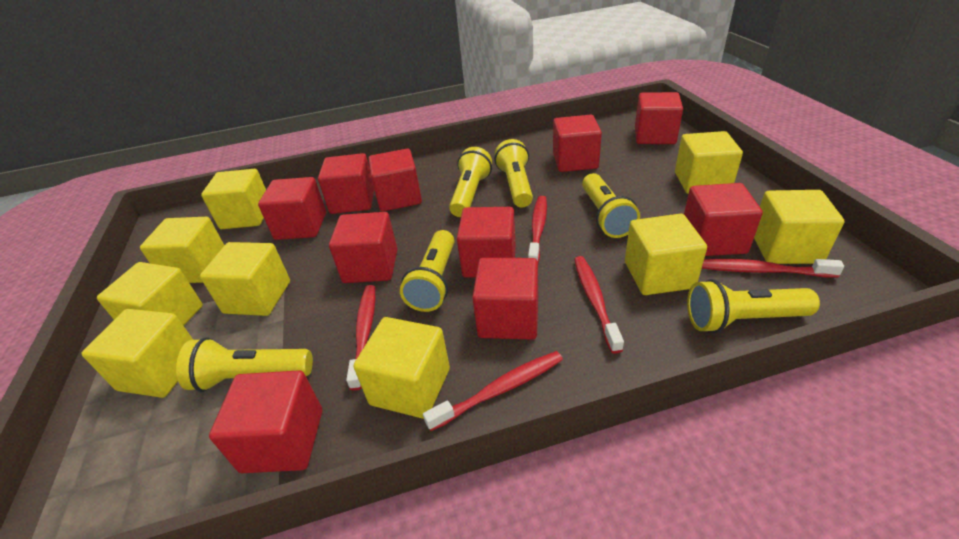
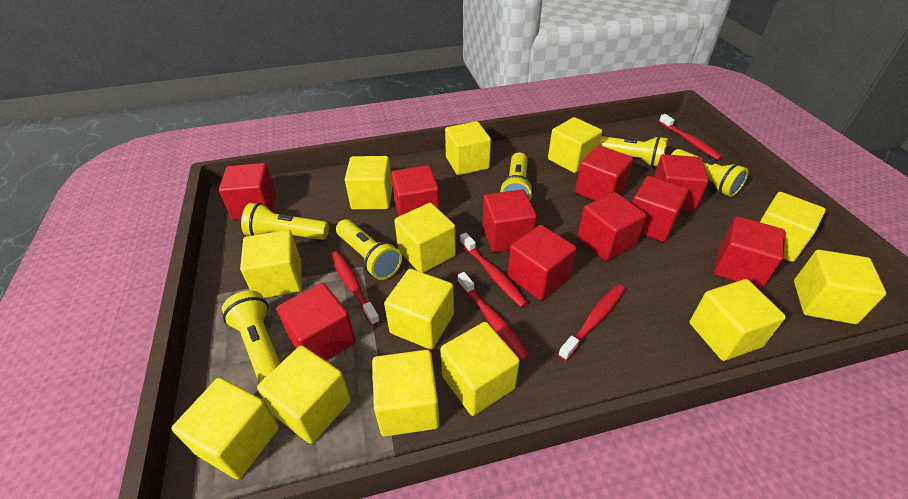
yellow cube: 9 -> 13

